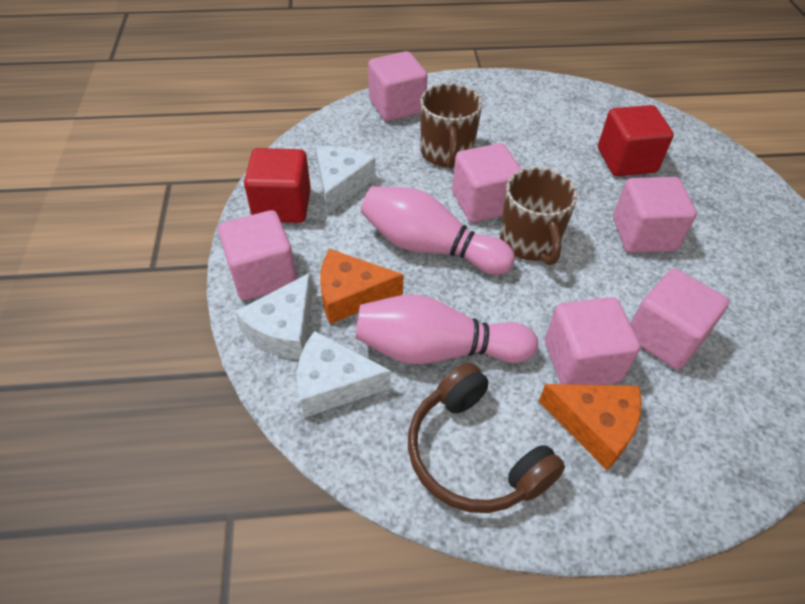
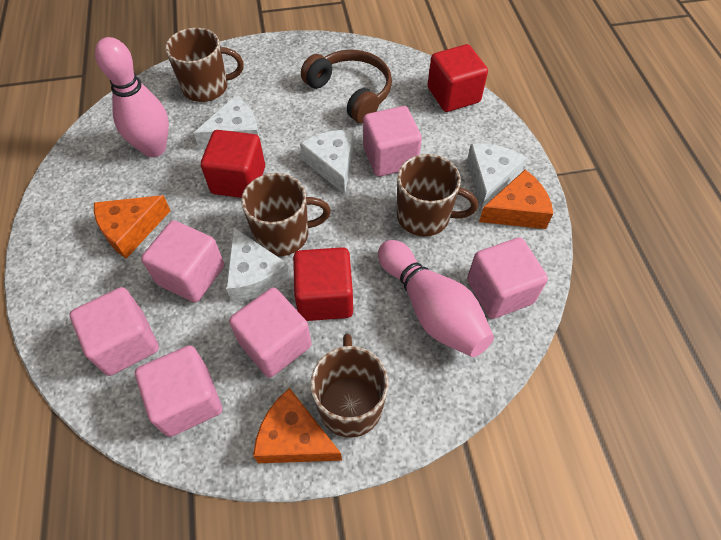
brown mug: 2 -> 4
orange cheese: 2 -> 3
red cube: 2 -> 3
white cheese: 3 -> 4

